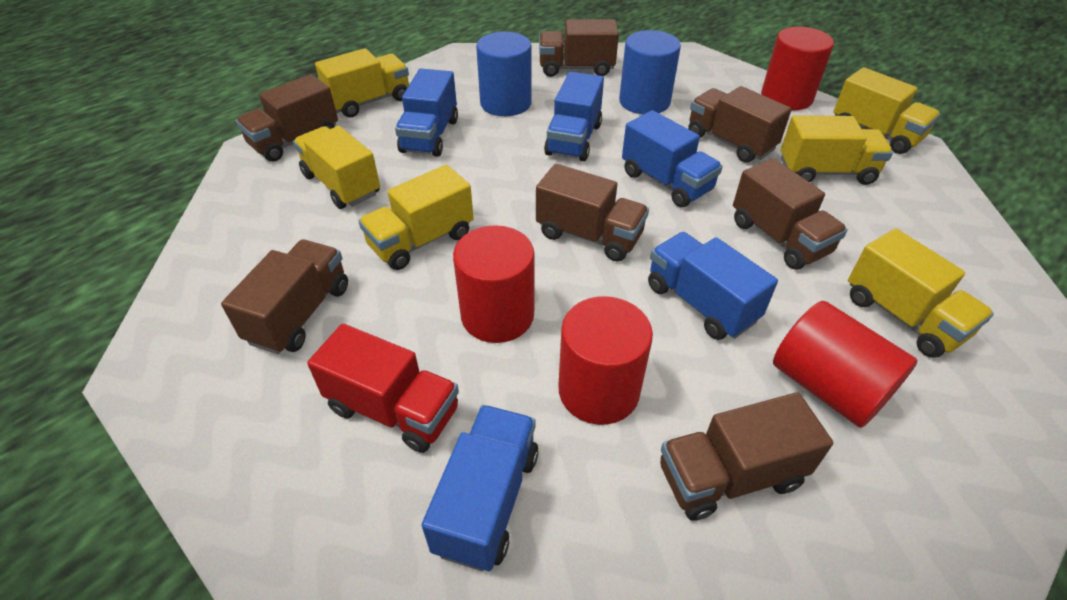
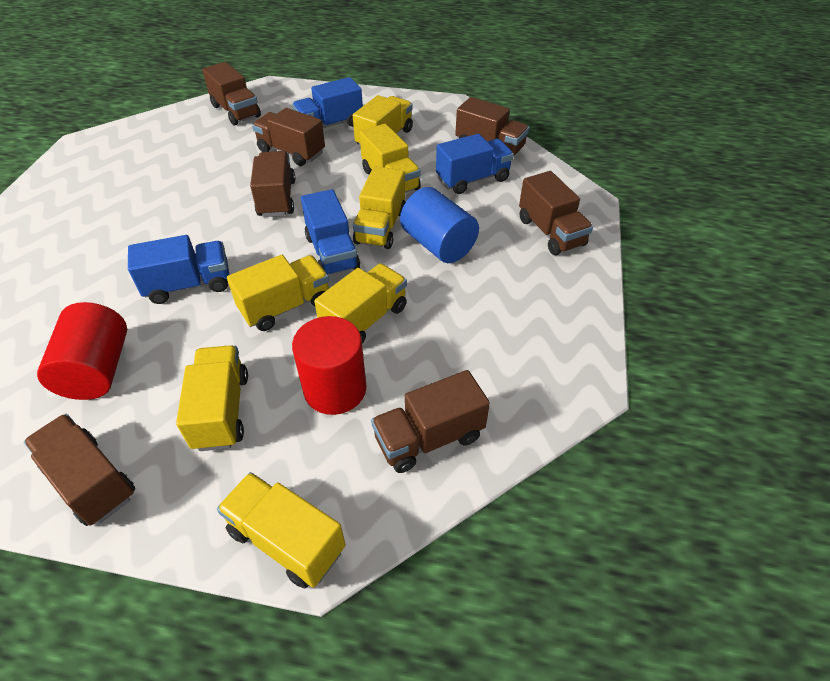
blue cylinder: 2 -> 1
blue truck: 5 -> 4
red cylinder: 4 -> 2
red truck: 1 -> 0
yellow truck: 6 -> 7

